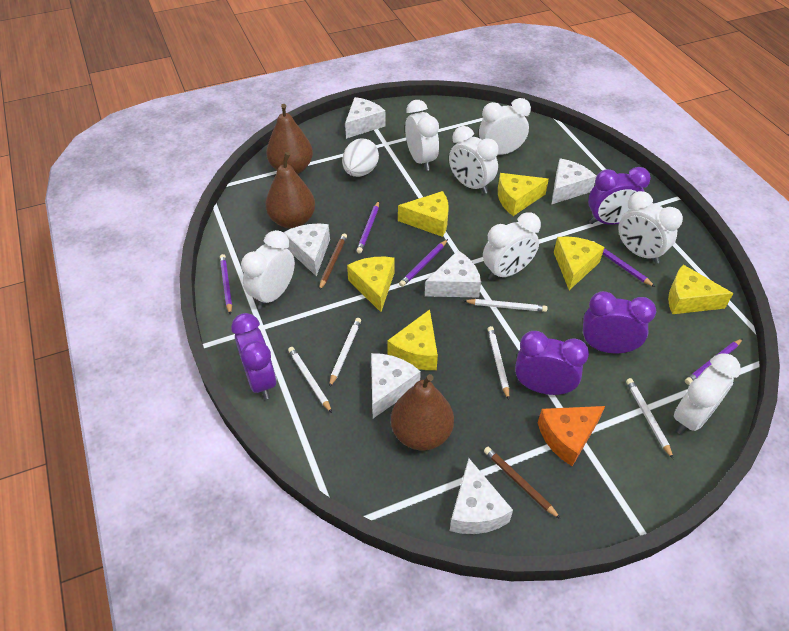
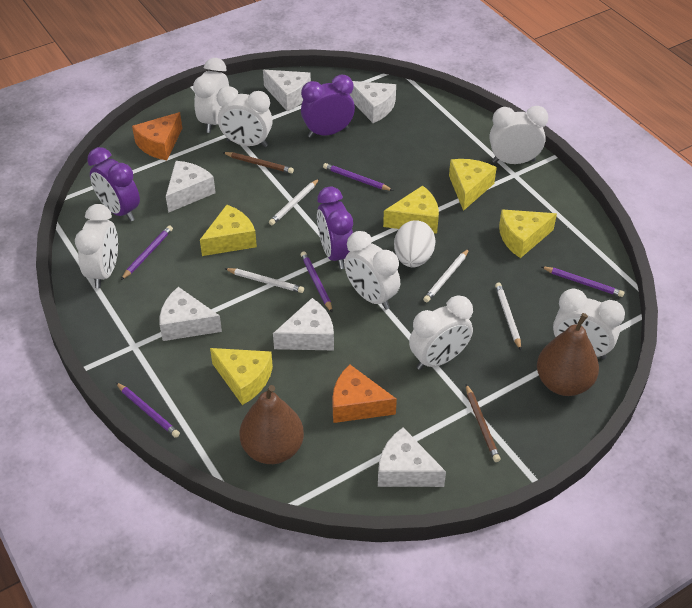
brown pear: 3 -> 2
orange cheese: 1 -> 2
purple clock: 4 -> 3
white pencil: 5 -> 4
yellow cheese: 6 -> 5

